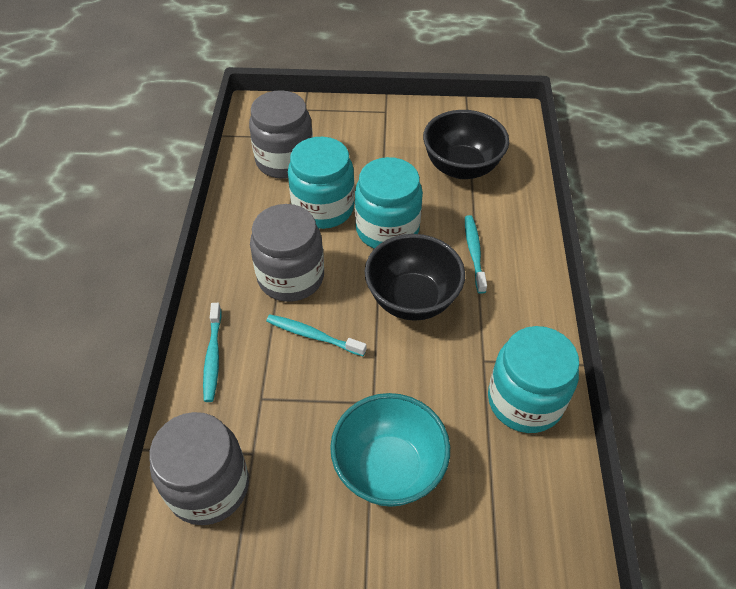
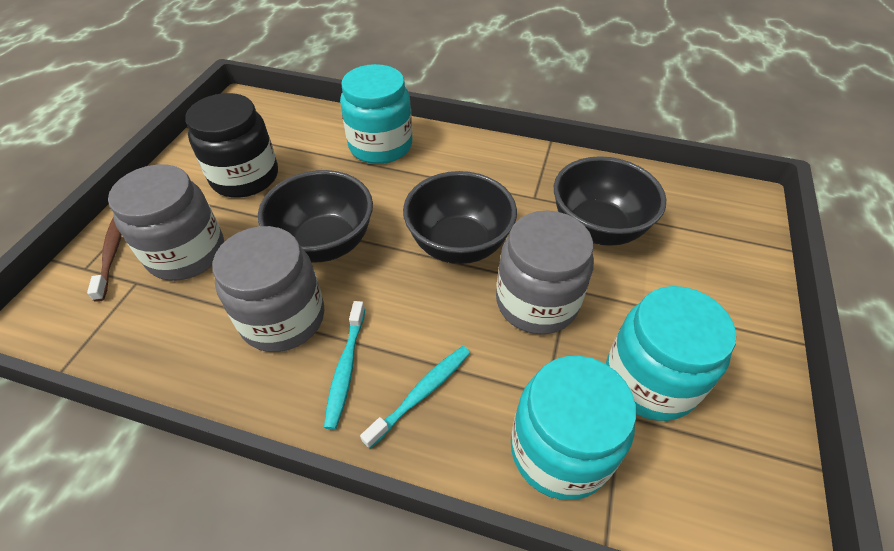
black bowl: 2 -> 3
black jar: 0 -> 1
brown toothbrush: 0 -> 1
turquoise bowl: 1 -> 0
turquoise toothbrush: 3 -> 2

